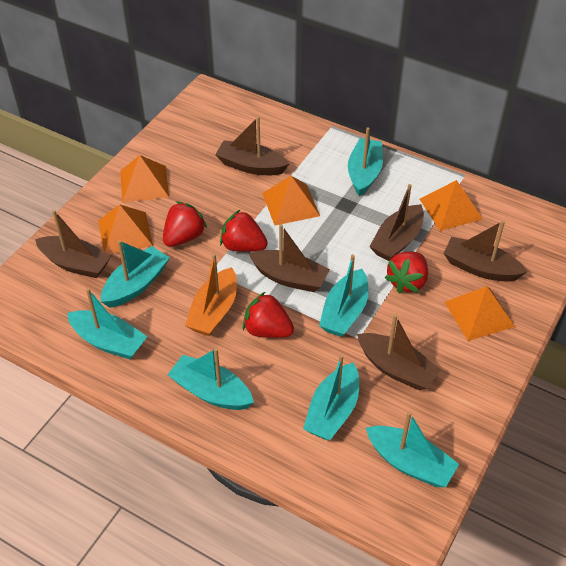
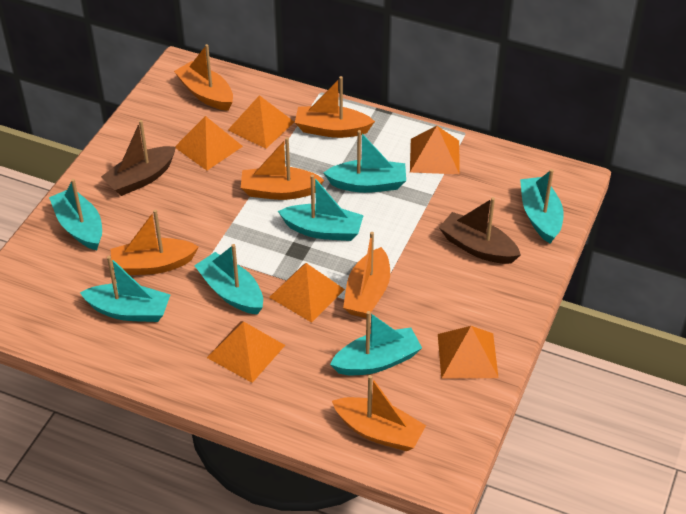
brown boat: 6 -> 2
orange boat: 1 -> 6
orange pyramid: 5 -> 6
red strawberry: 4 -> 0

